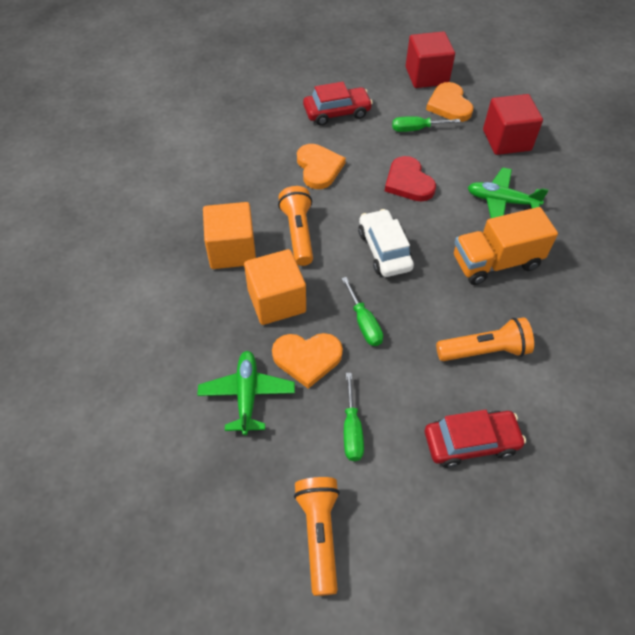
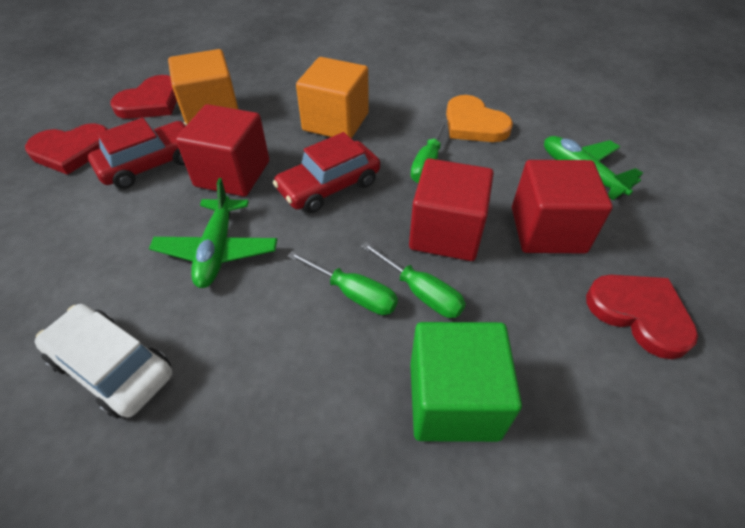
green cube: 0 -> 1
orange flashlight: 3 -> 0
orange heart: 3 -> 1
orange truck: 1 -> 0
red cube: 2 -> 3
red heart: 1 -> 3

